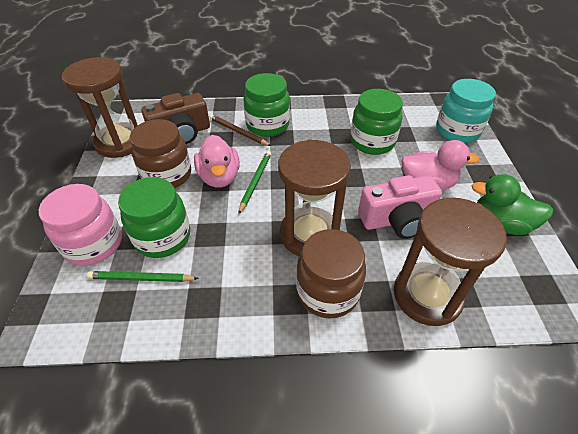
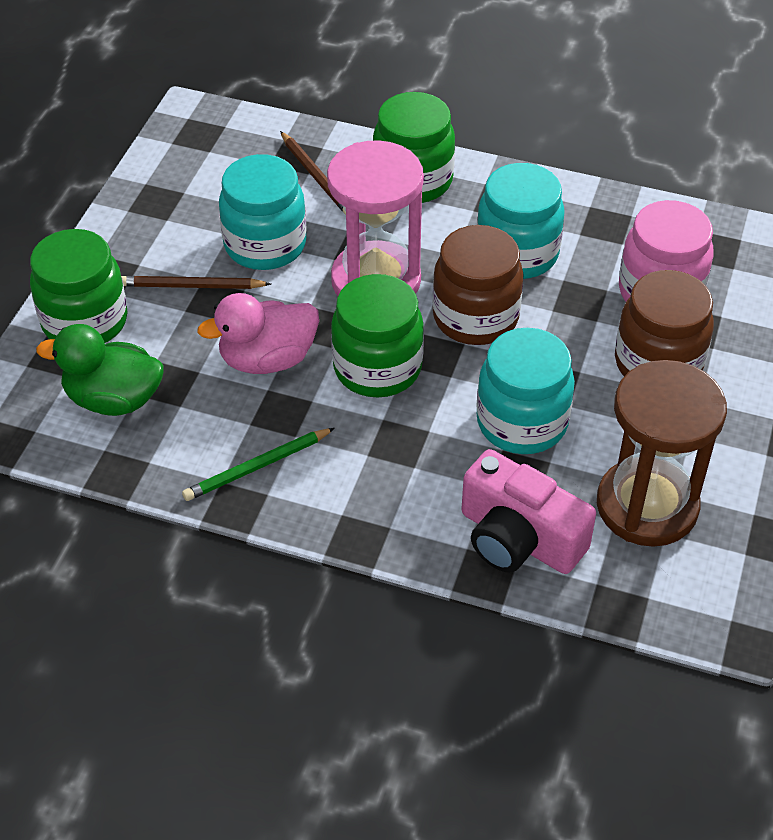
brown camera: 1 -> 0
brown hourglass: 3 -> 1
brown pencil: 1 -> 2
green pencil: 2 -> 1
pink duck: 2 -> 1
pink hourglass: 0 -> 1
turquoise jar: 1 -> 3

